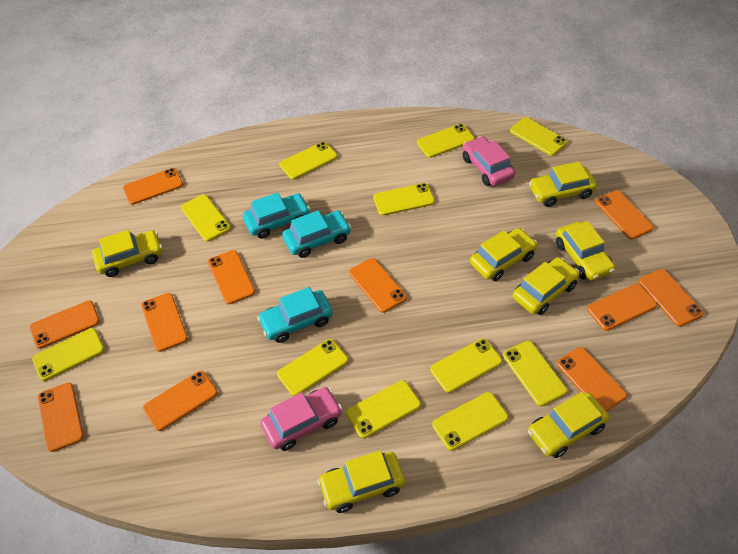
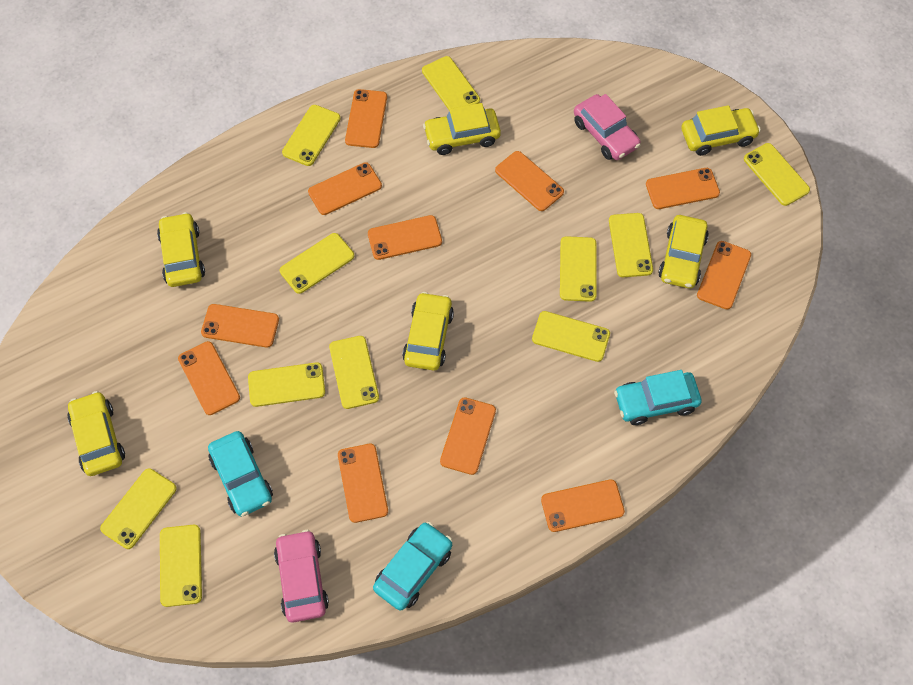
yellow car: 7 -> 6

